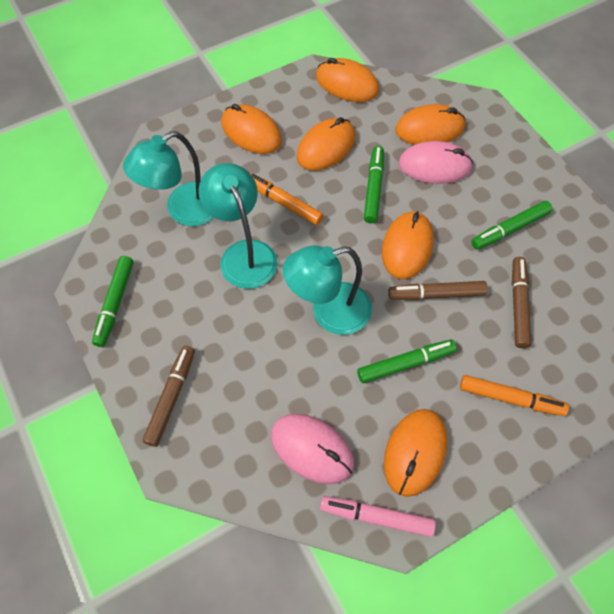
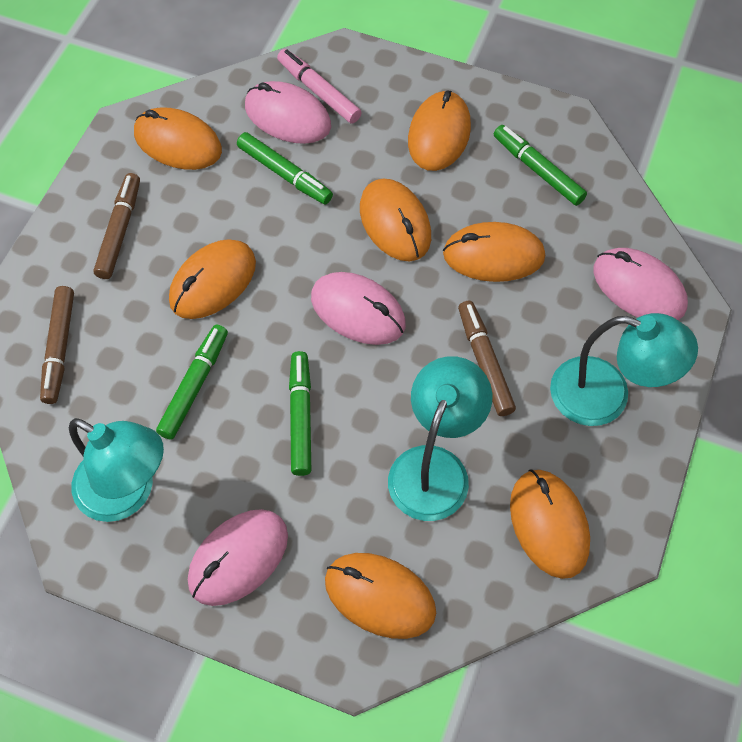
orange marker: 2 -> 0
orange mouse: 6 -> 7
pink mouse: 2 -> 4

